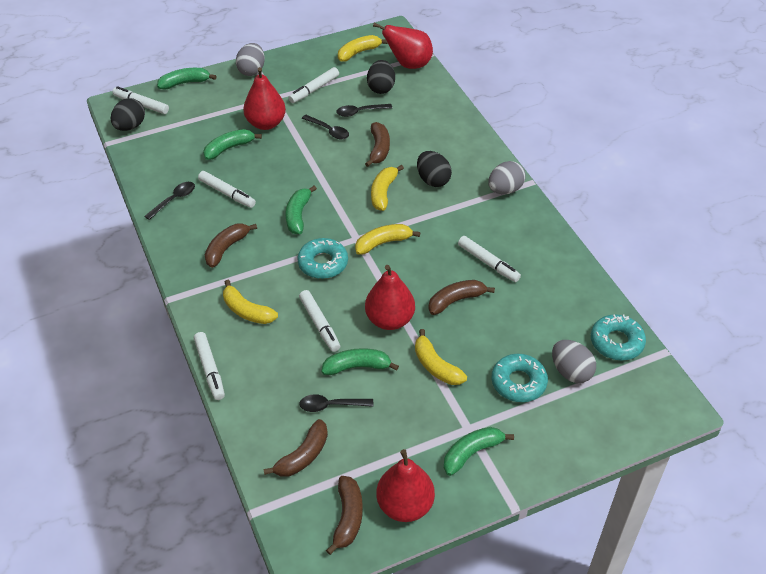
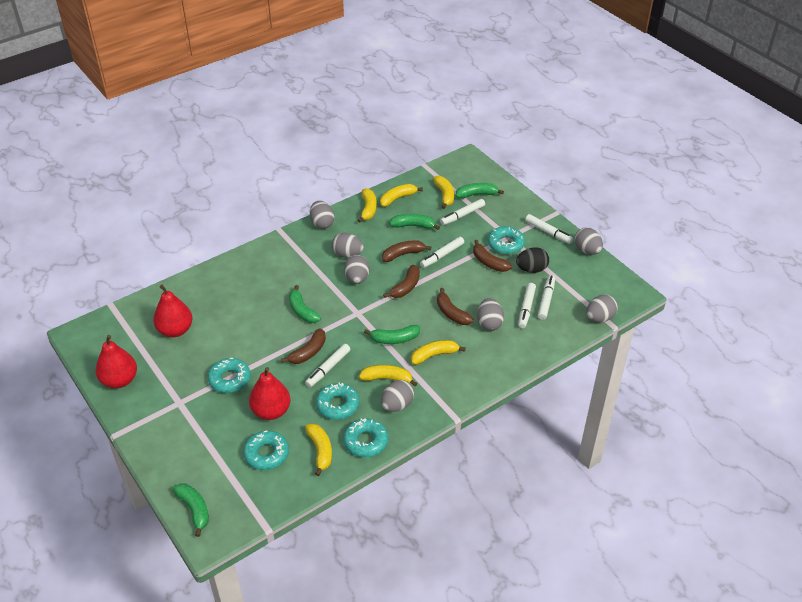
black egg: 3 -> 1
black spoon: 4 -> 0
grey egg: 3 -> 7
red pear: 4 -> 3
turquoise donut: 3 -> 5
yellow banana: 5 -> 6

